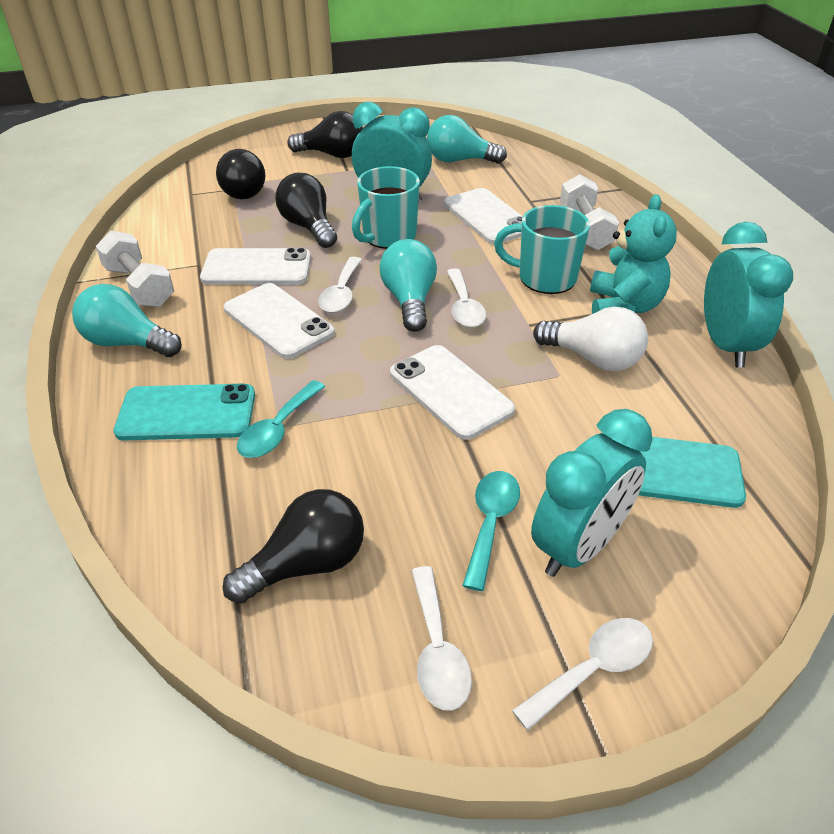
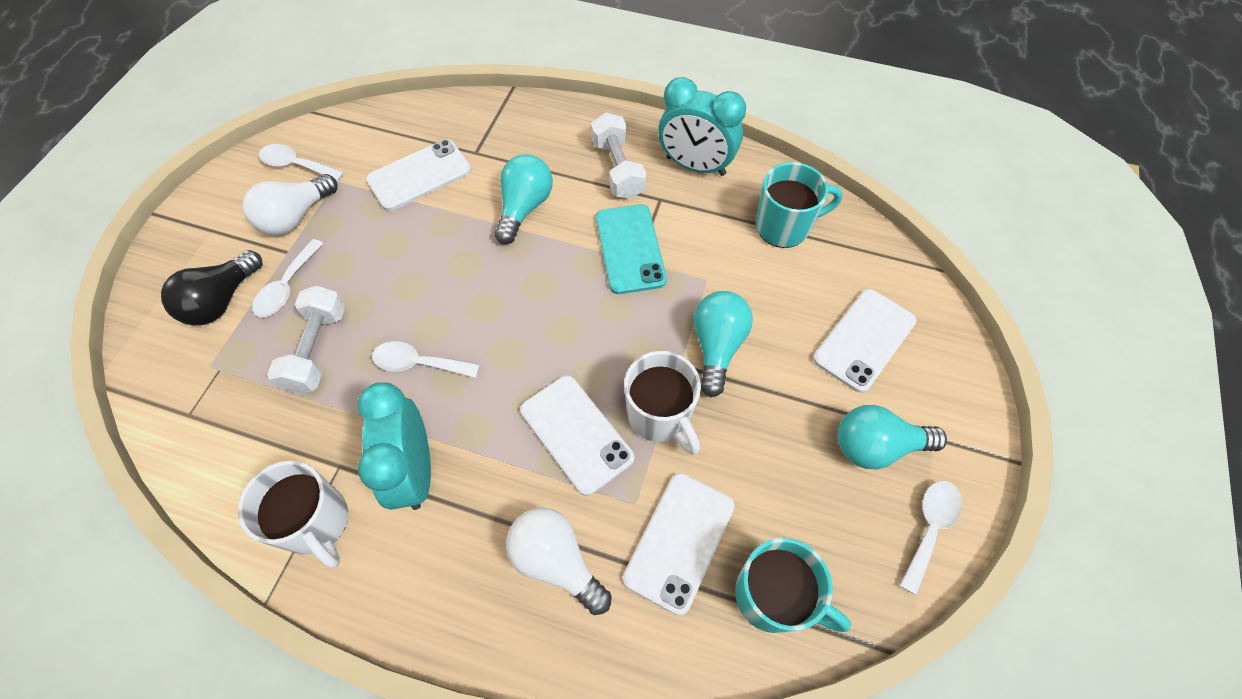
black light bulb: 4 -> 1
turquoise clock: 3 -> 2
turquoise phone: 2 -> 1
turquoise spoon: 2 -> 0
turquoise teddy bear: 1 -> 0
white light bulb: 1 -> 2
white mug: 0 -> 2

